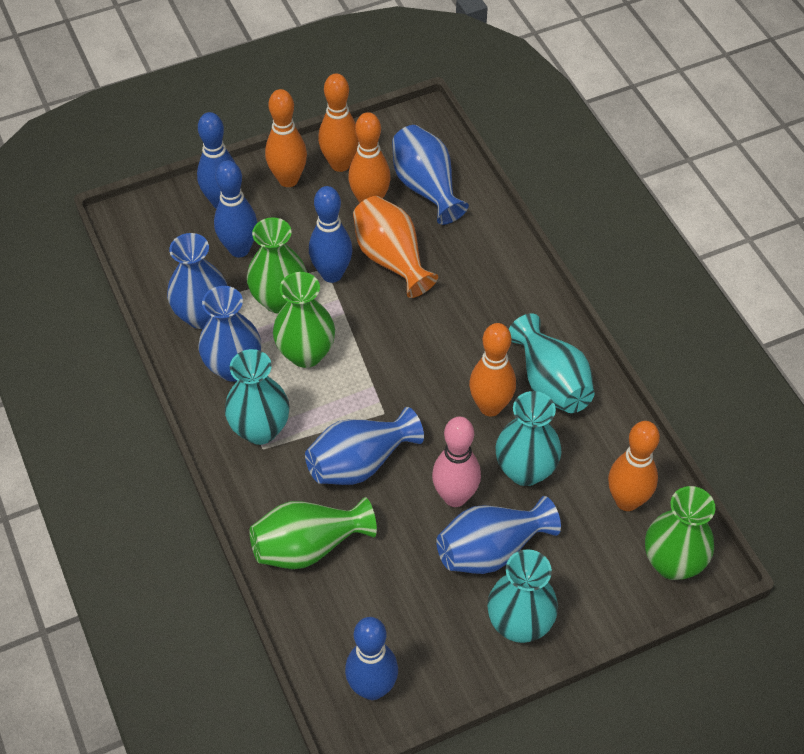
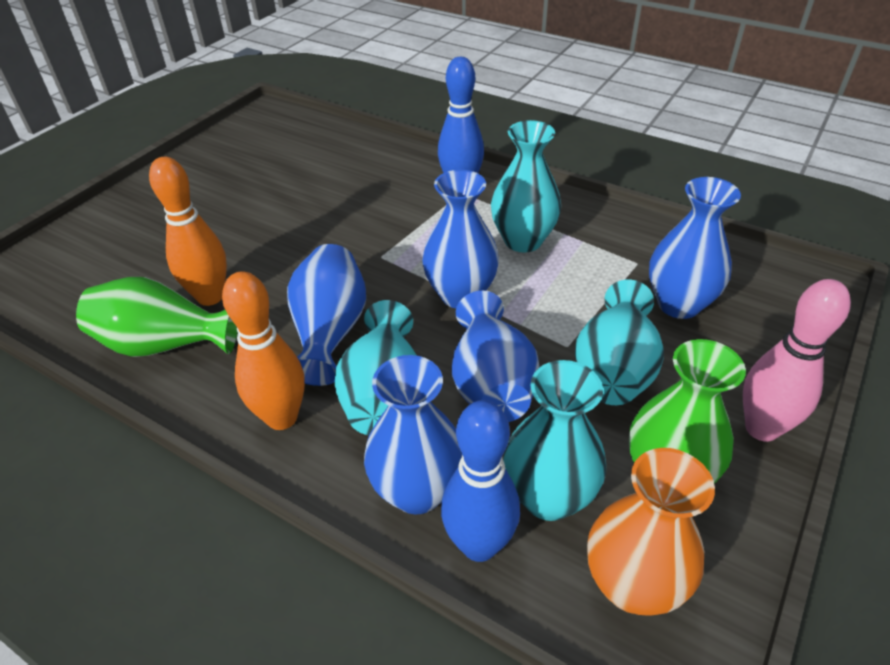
blue bowling pin: 4 -> 2
green vase: 4 -> 2
orange bowling pin: 5 -> 2

